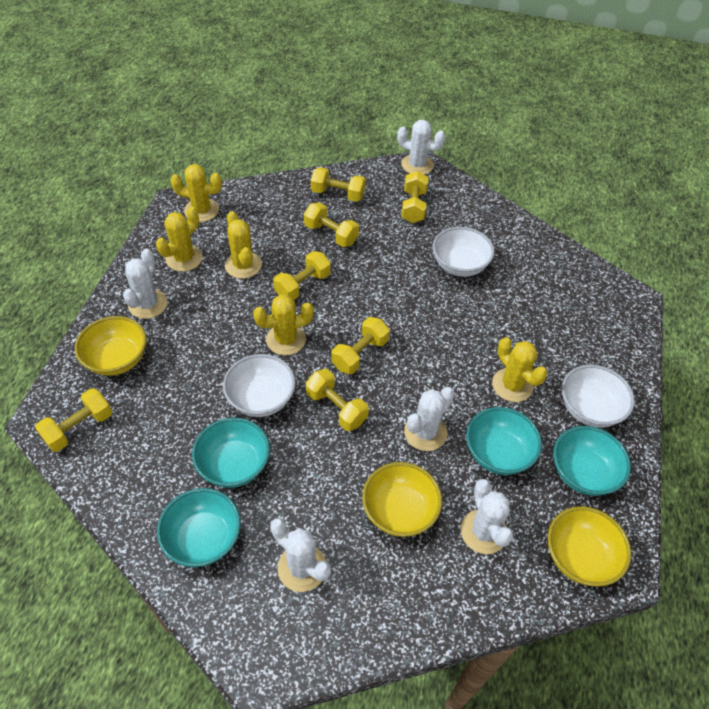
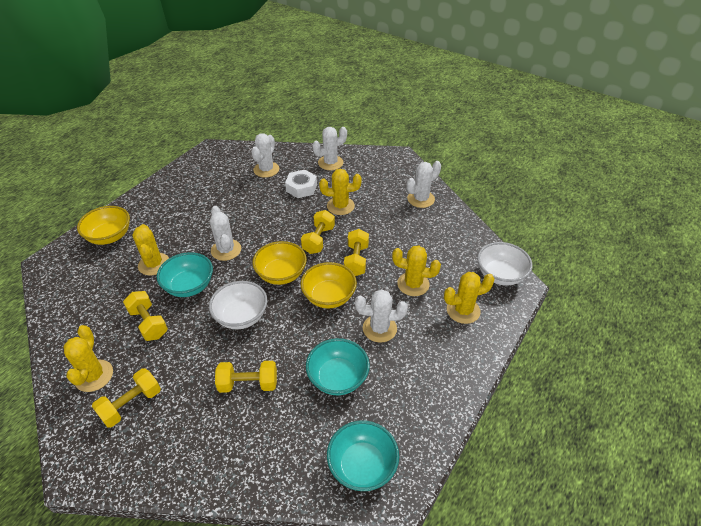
turquoise bowl: 4 -> 3
white bowl: 3 -> 2
white nut: 0 -> 1
yellow dumbbell: 7 -> 5

